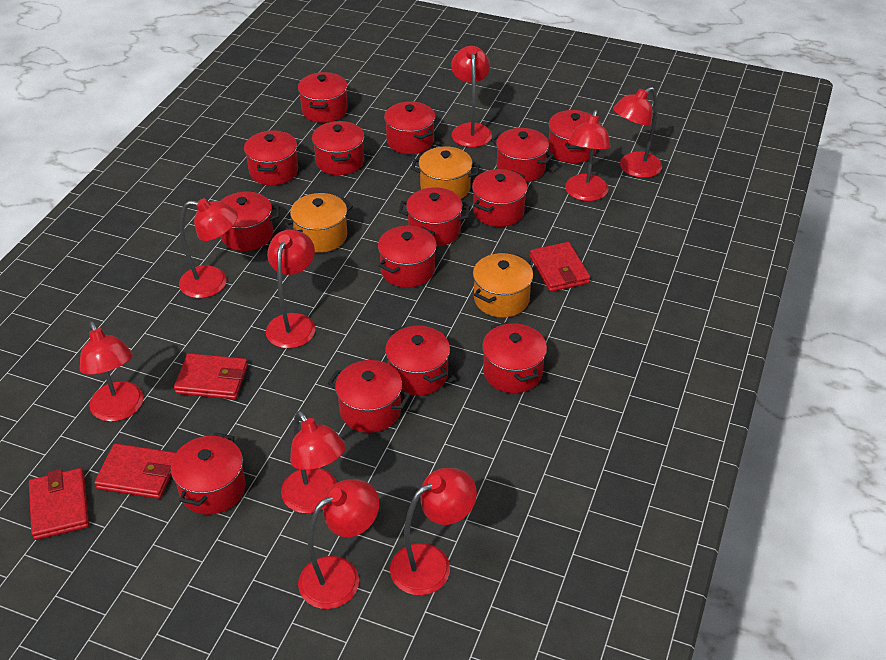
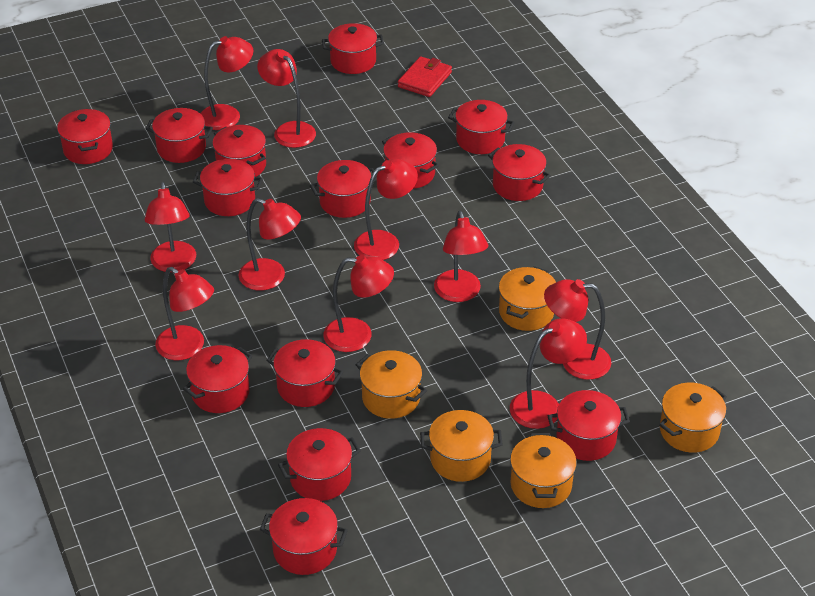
orange pot: 3 -> 5
red lamp: 9 -> 10
red wallet: 4 -> 1

